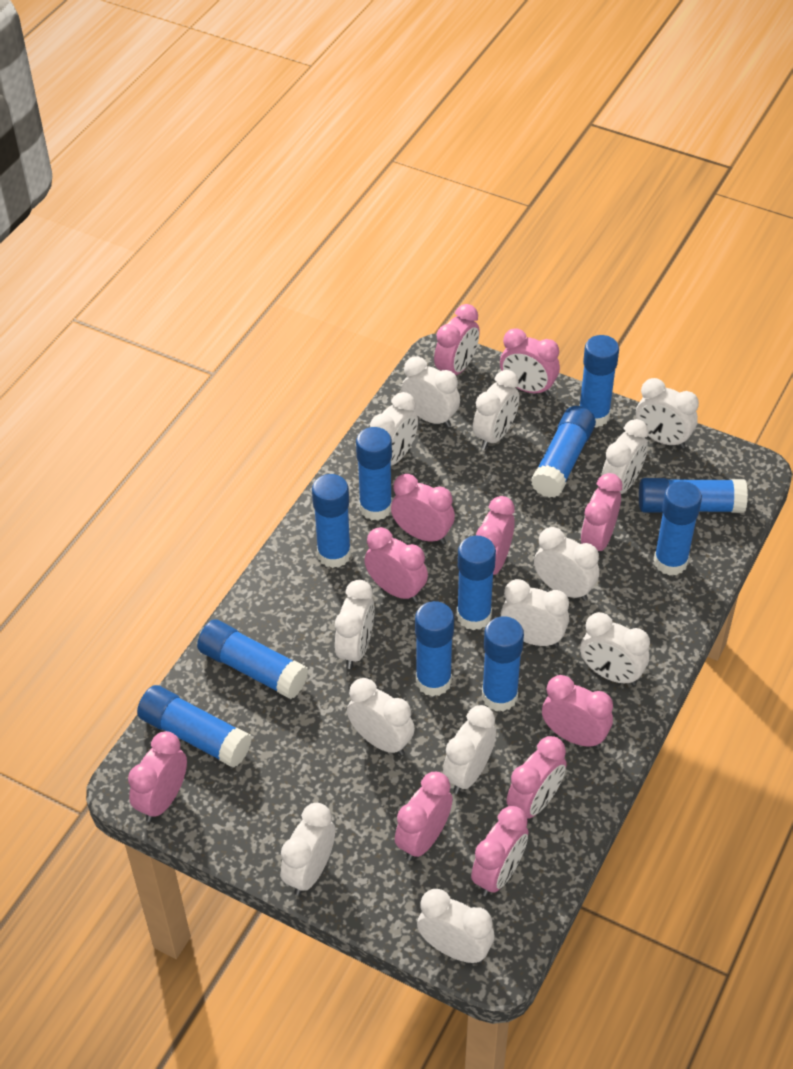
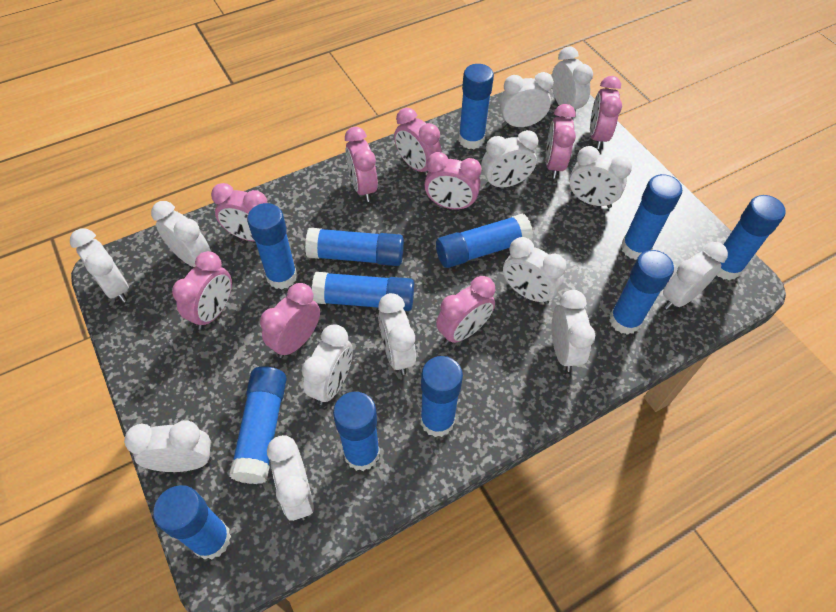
blue glue stick: 11 -> 12
pink clock: 11 -> 9

